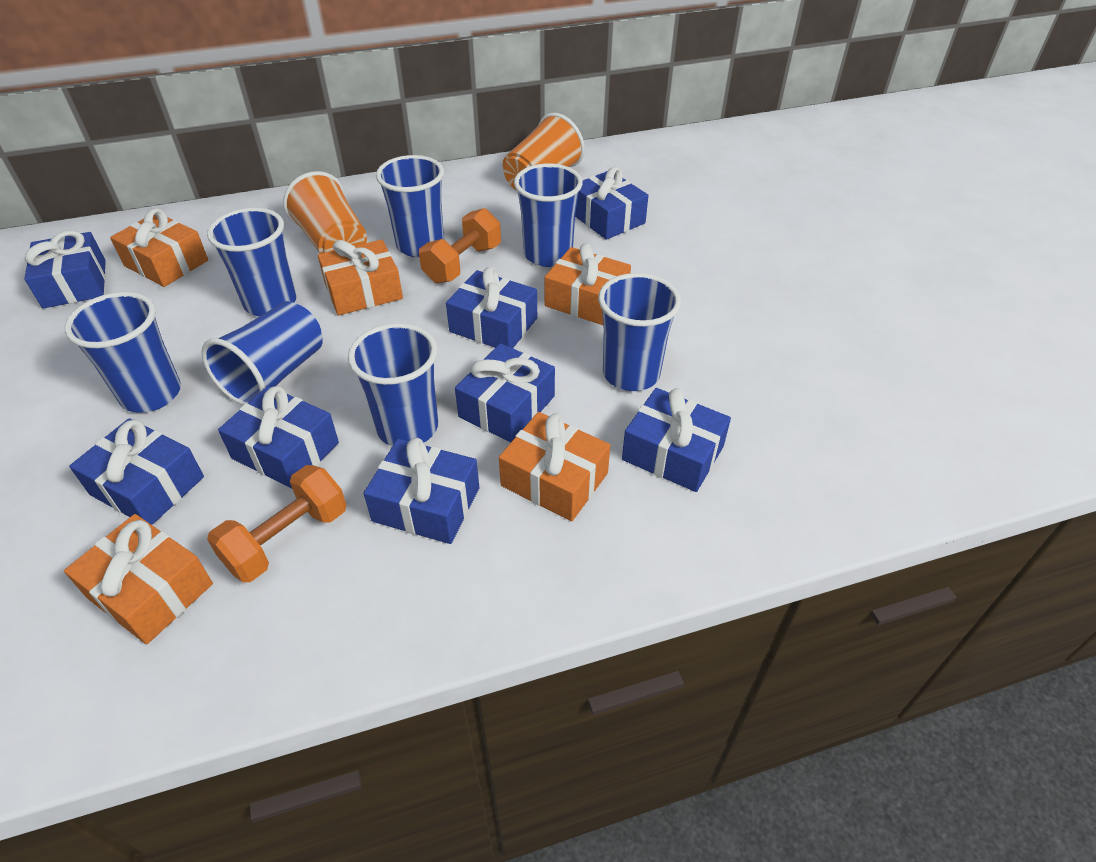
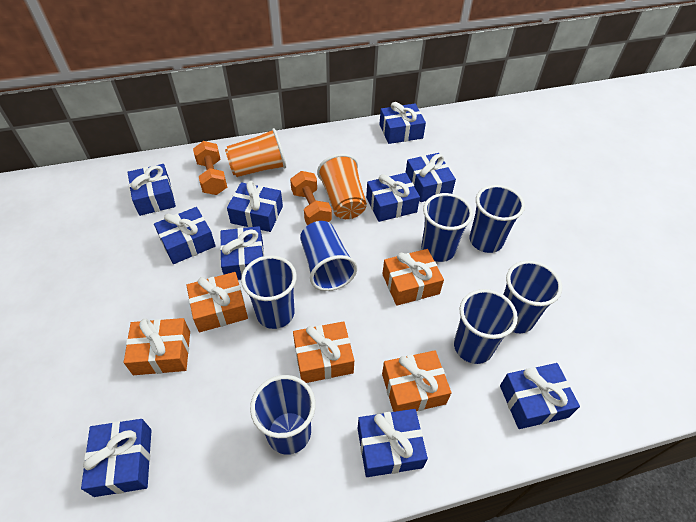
blue gift: 8 -> 10

